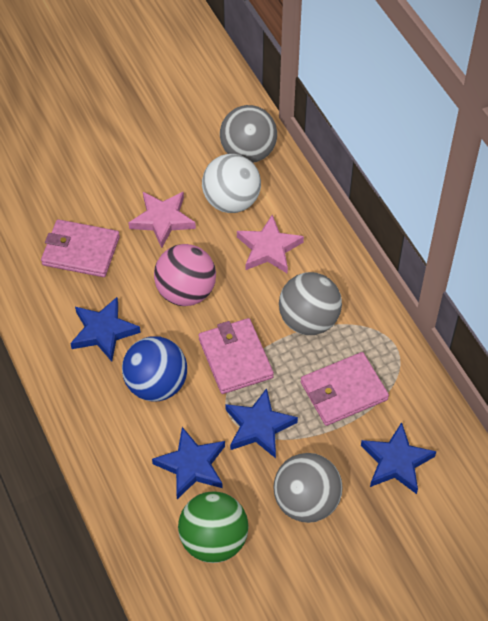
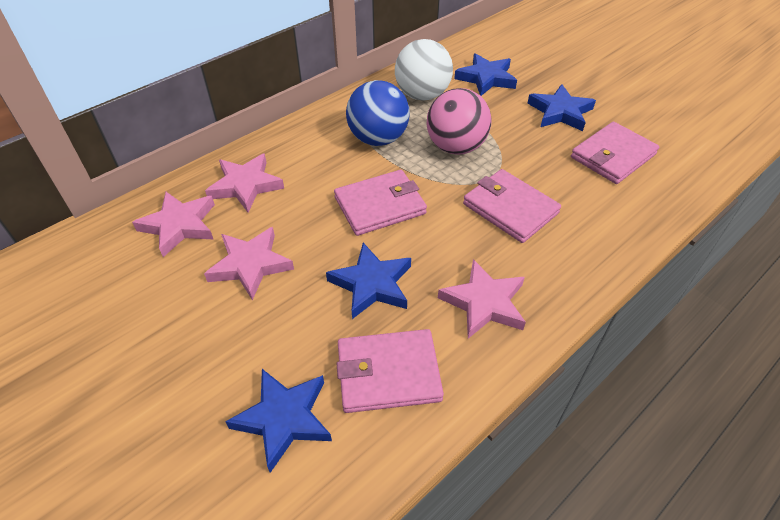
green ball: 1 -> 0
grey ball: 3 -> 0
pink star: 2 -> 4
pink wallet: 3 -> 4

